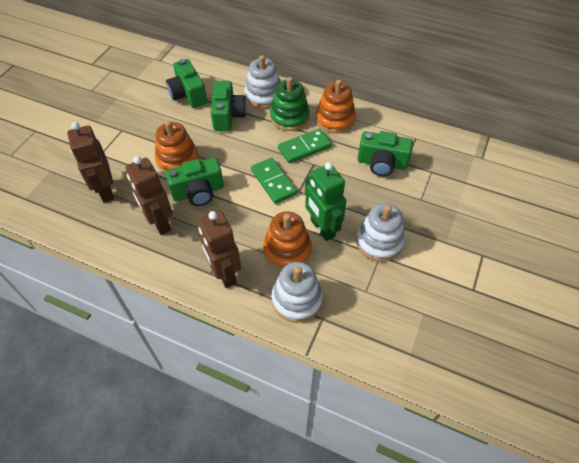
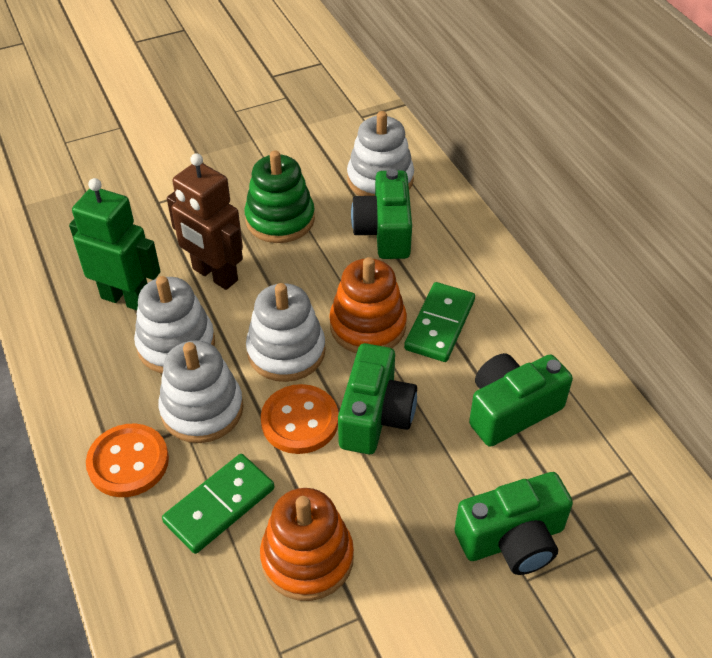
brown robot: 3 -> 1
orange button: 0 -> 2
orange stacking toy: 3 -> 2
white stacking toy: 3 -> 4

